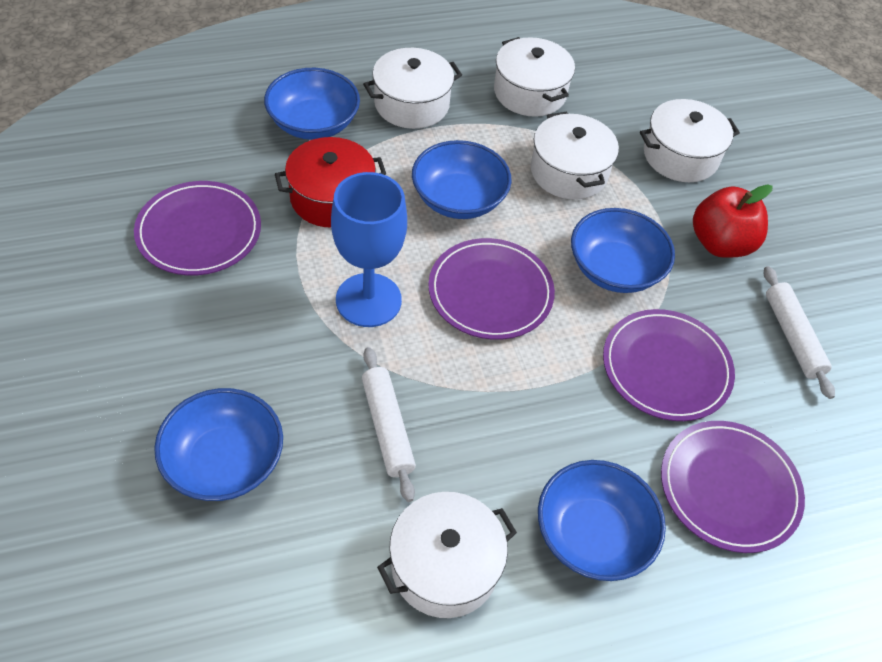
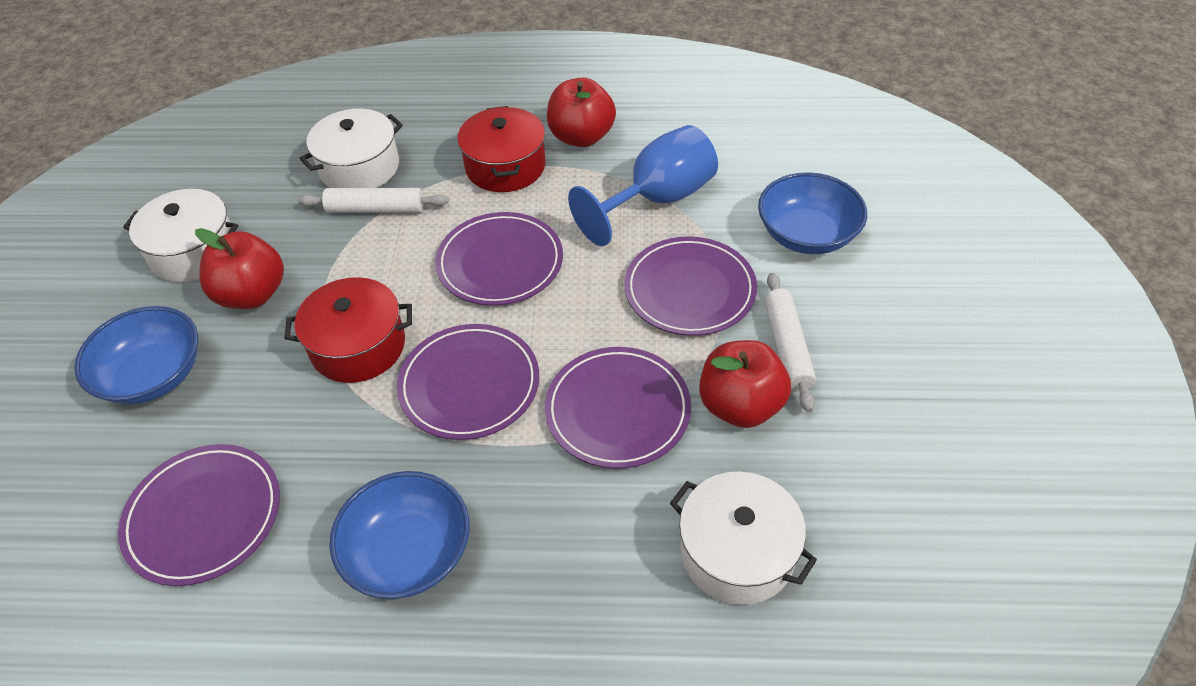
blue bowl: 5 -> 3
purple plate: 4 -> 5
red apple: 1 -> 3
red pot: 1 -> 2
white pot: 5 -> 3

